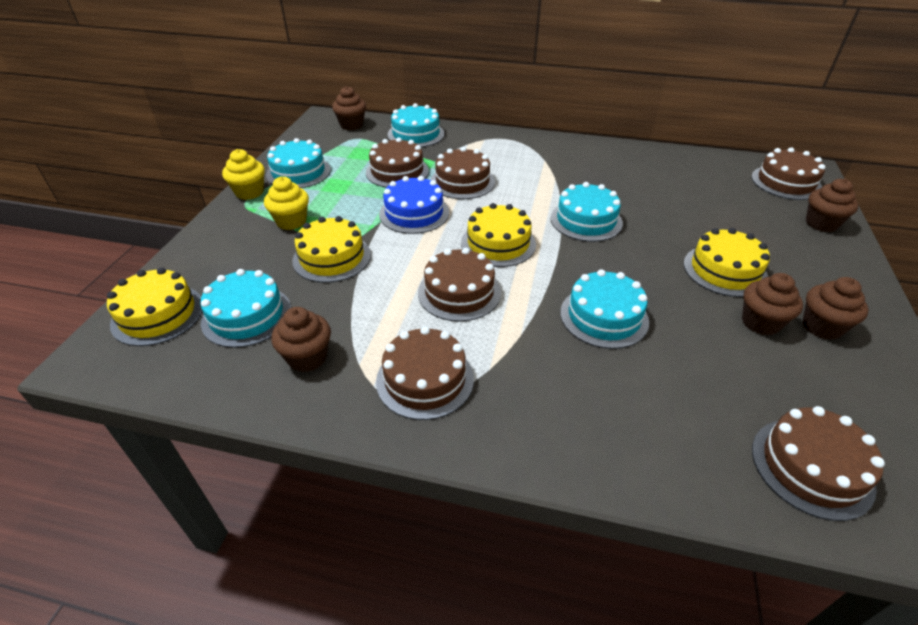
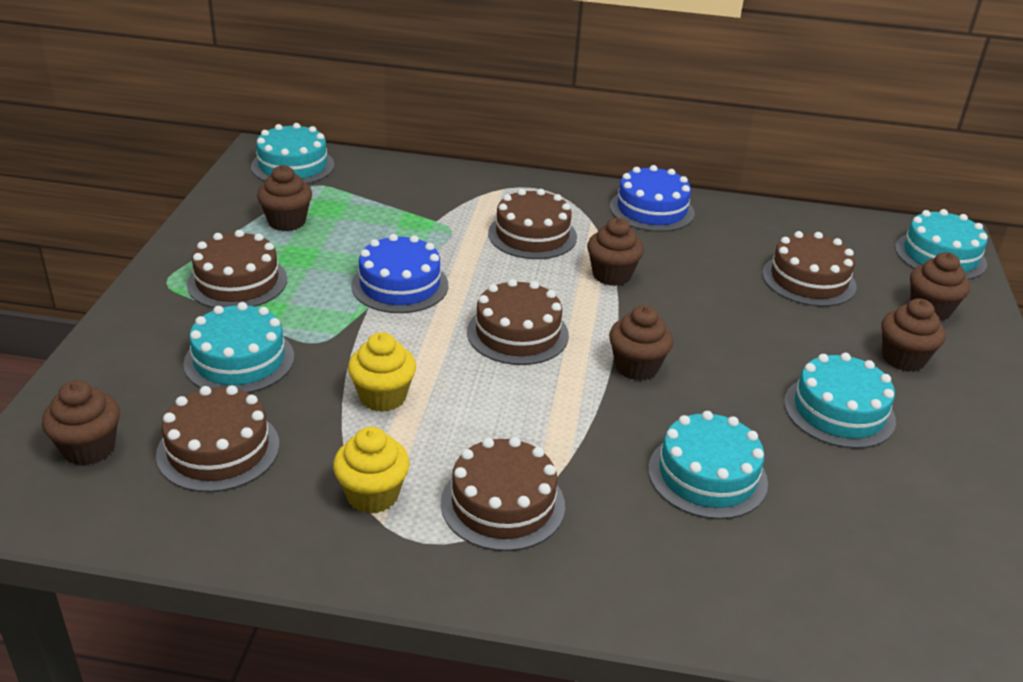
blue cake: 1 -> 2
brown cupcake: 5 -> 6
yellow cake: 4 -> 0

